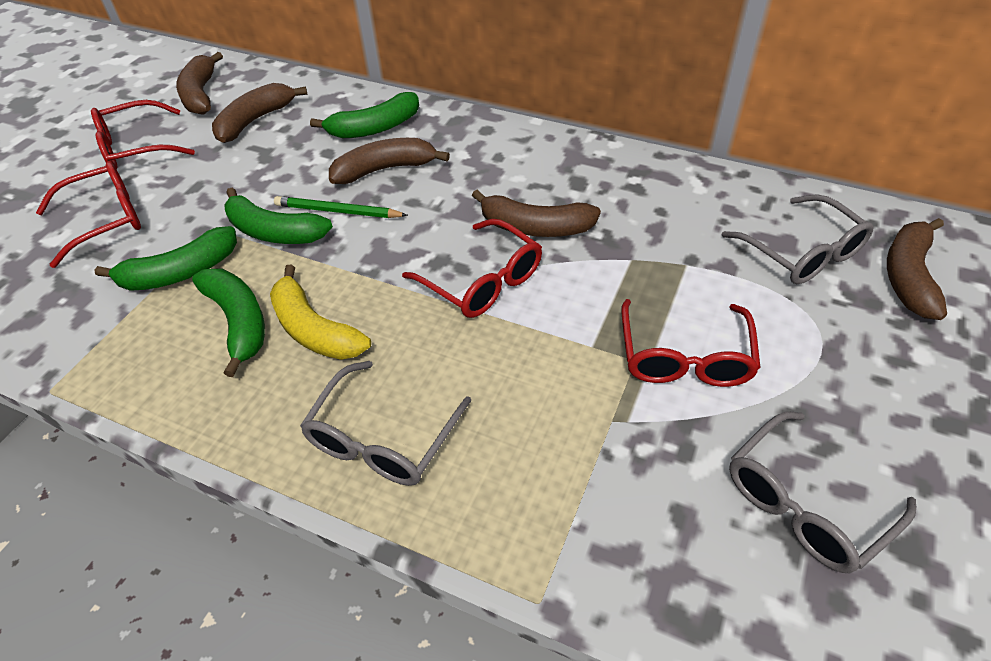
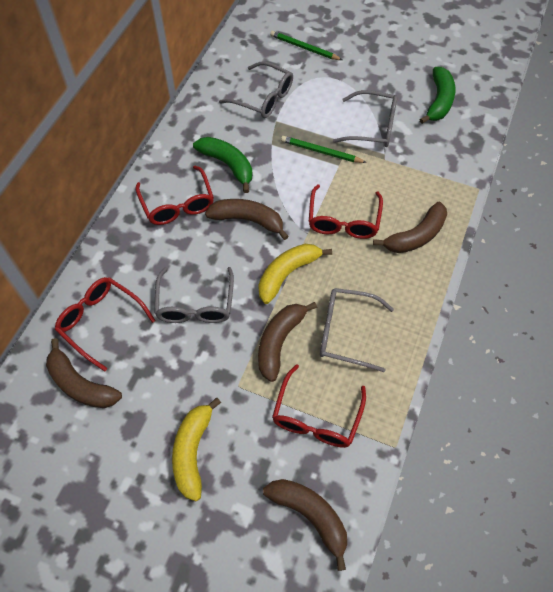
green banana: 4 -> 2
green pencil: 1 -> 2
grey glasses: 3 -> 4
yellow banana: 1 -> 2

